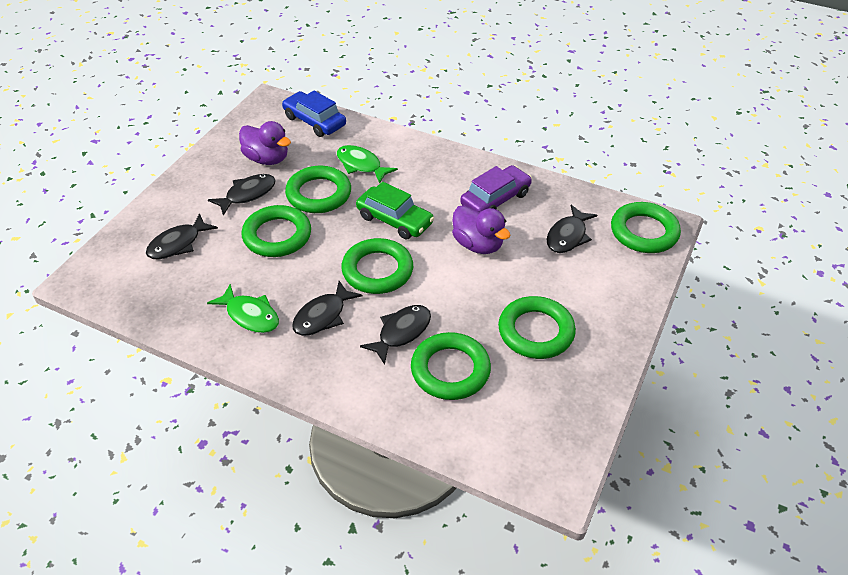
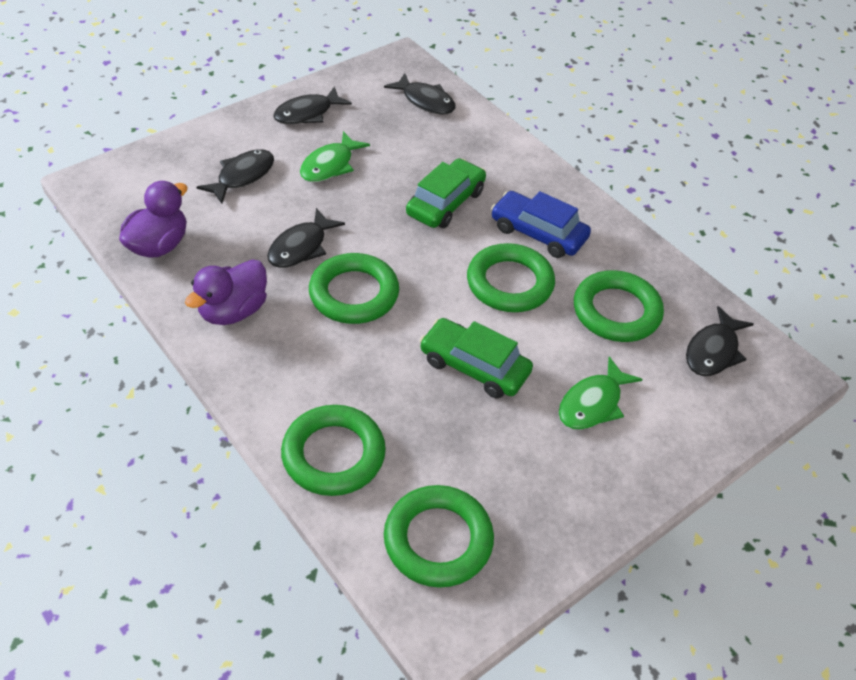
green car: 1 -> 2
green ring: 6 -> 5
purple car: 1 -> 0

